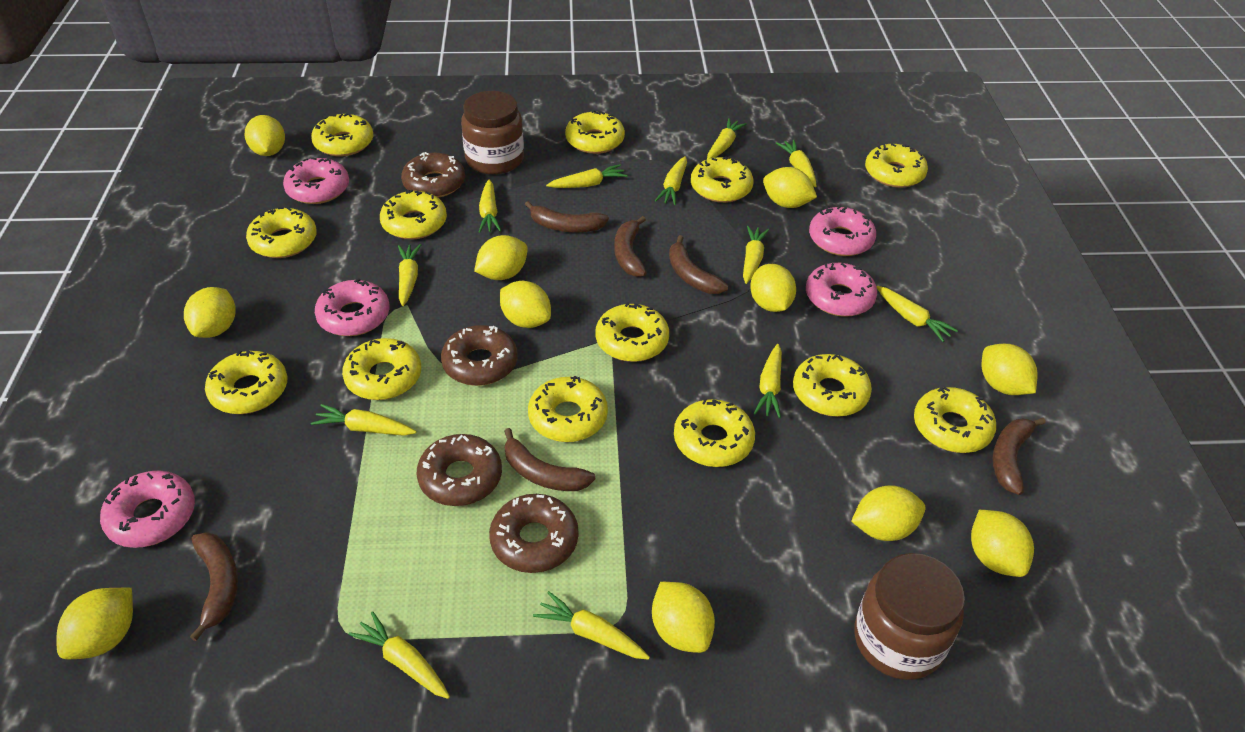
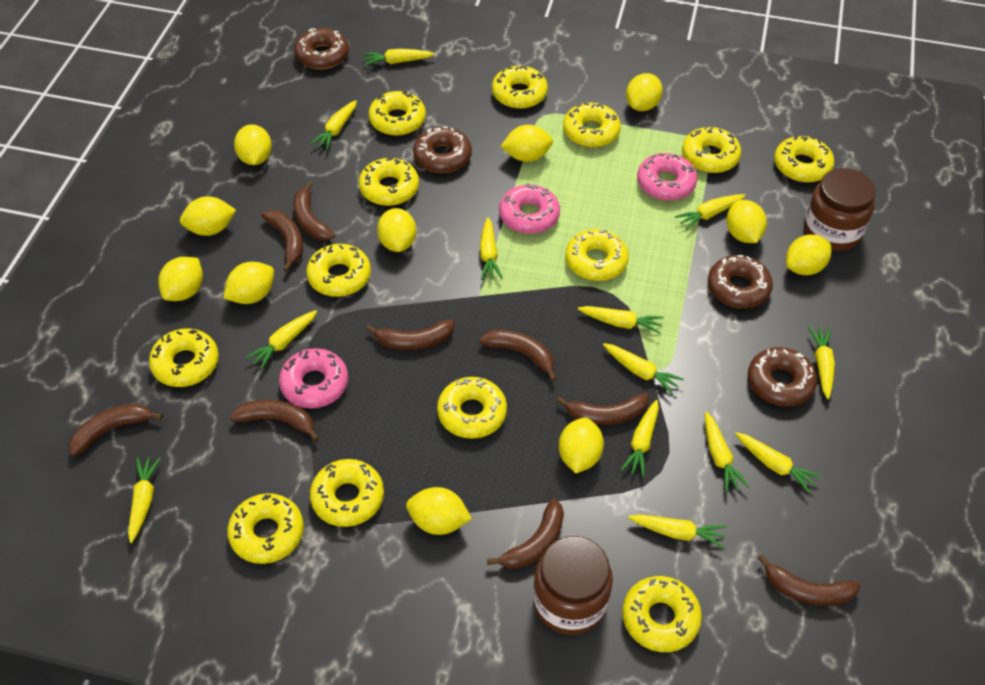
brown banana: 6 -> 9
pink donut: 5 -> 3
yellow carrot: 12 -> 13

